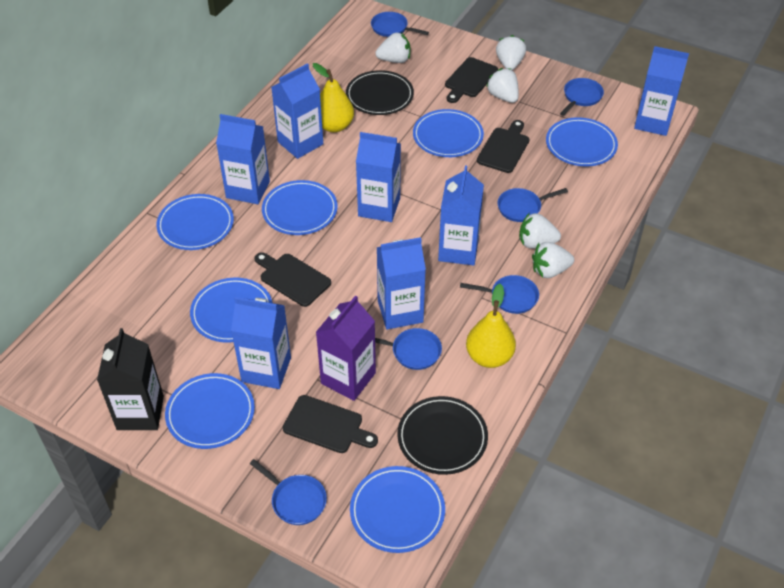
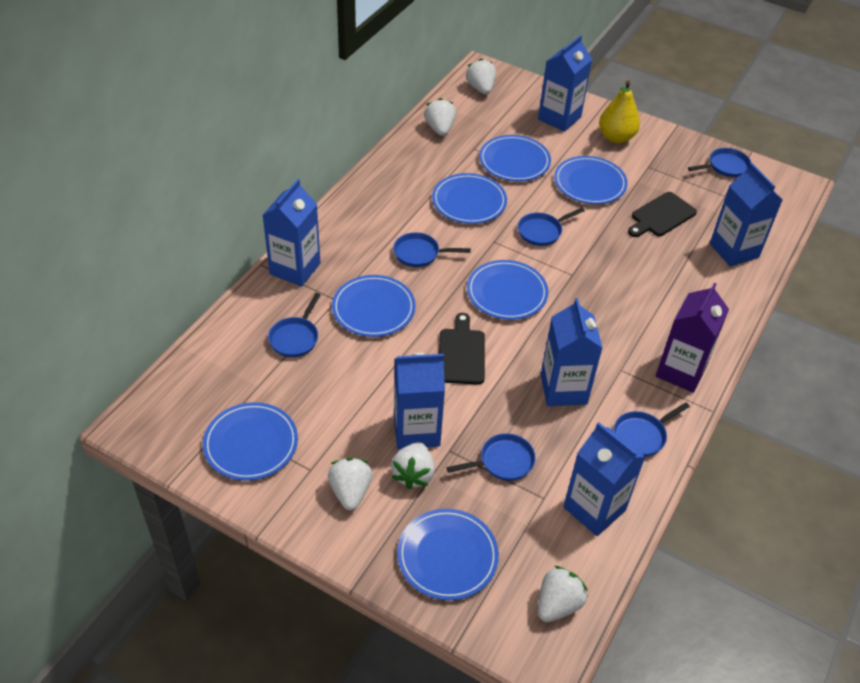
black carton: 1 -> 0
black cutting board: 4 -> 2
black plate: 2 -> 0
blue carton: 7 -> 6
yellow pear: 2 -> 1

